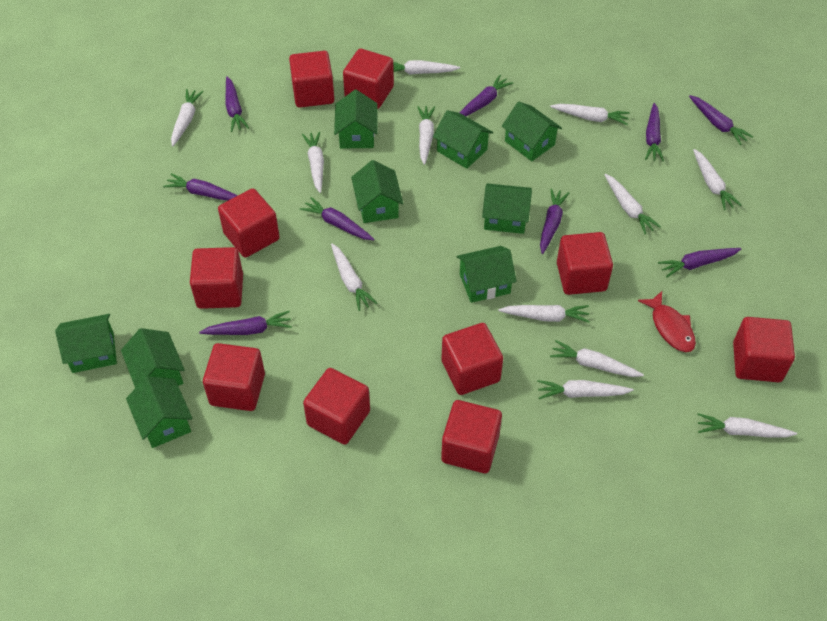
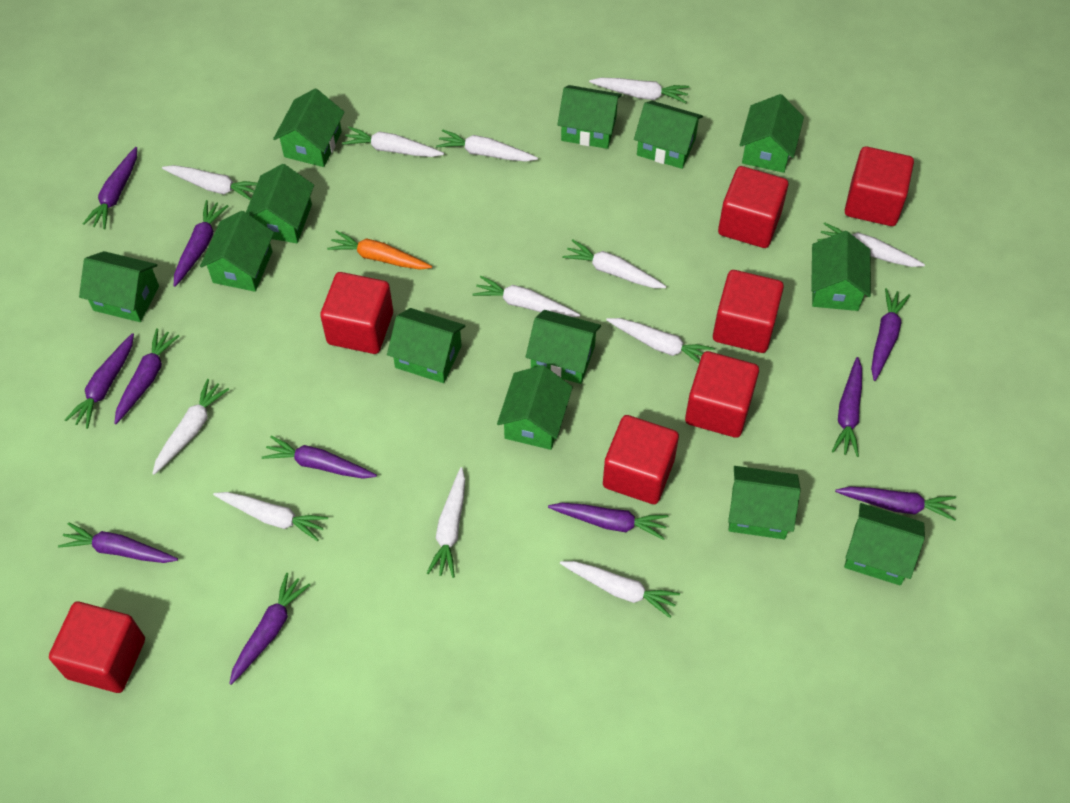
green house: 9 -> 13
orange carrot: 0 -> 1
purple carrot: 9 -> 11
red cube: 10 -> 7
red fish: 1 -> 0

